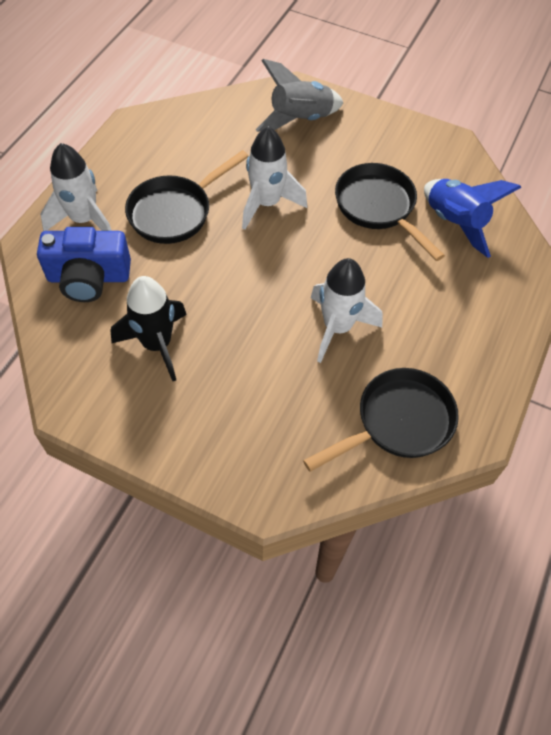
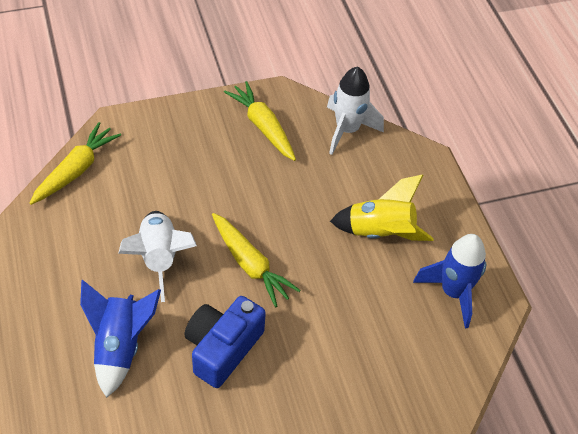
black pan: 3 -> 0
black rocket: 1 -> 0
blue rocket: 1 -> 2
grey rocket: 1 -> 0
white rocket: 3 -> 2
yellow carrot: 0 -> 3
yellow rocket: 0 -> 1

